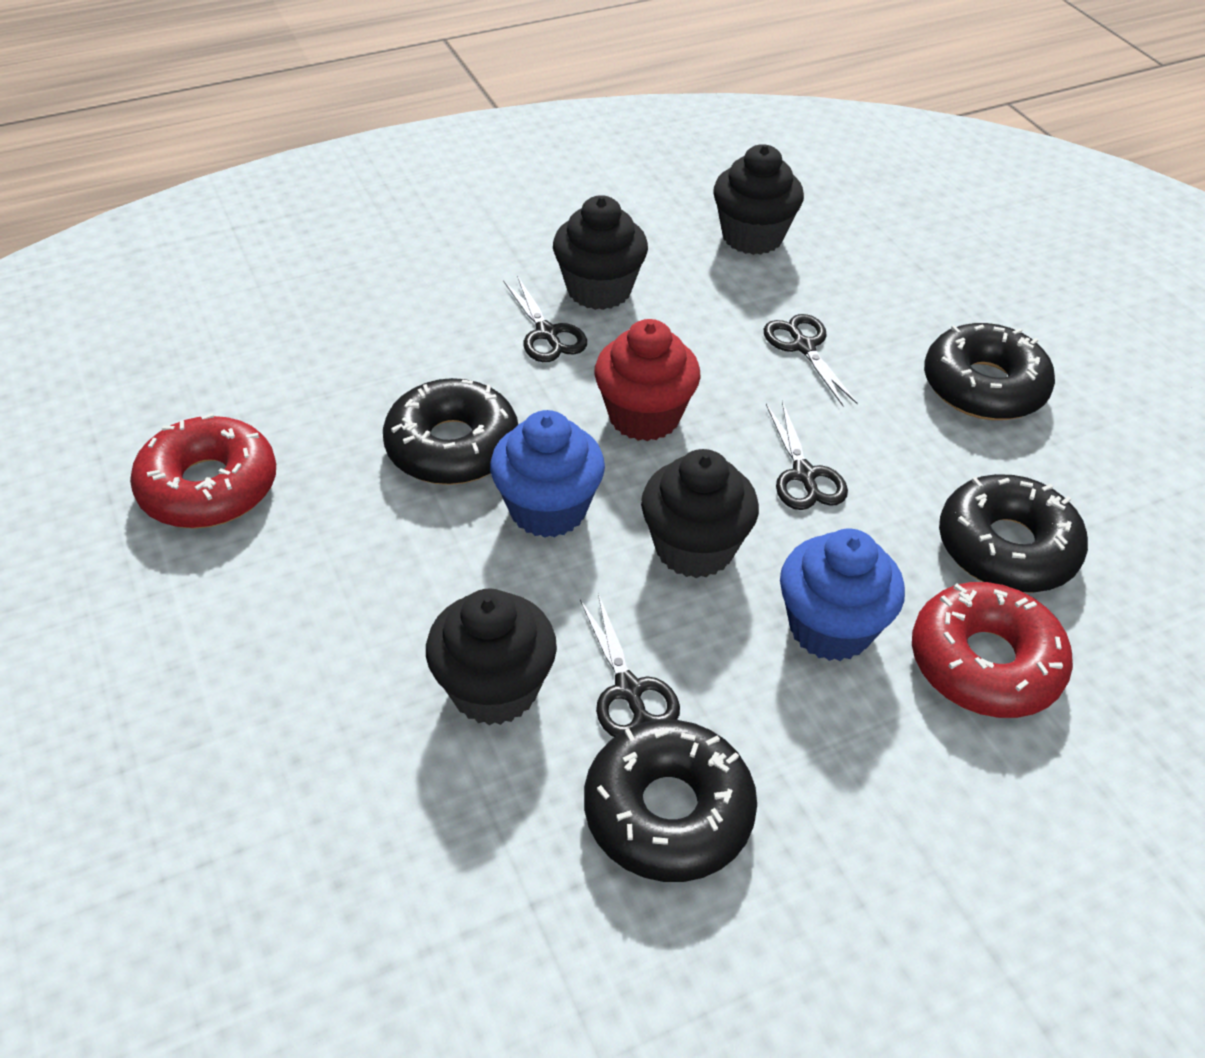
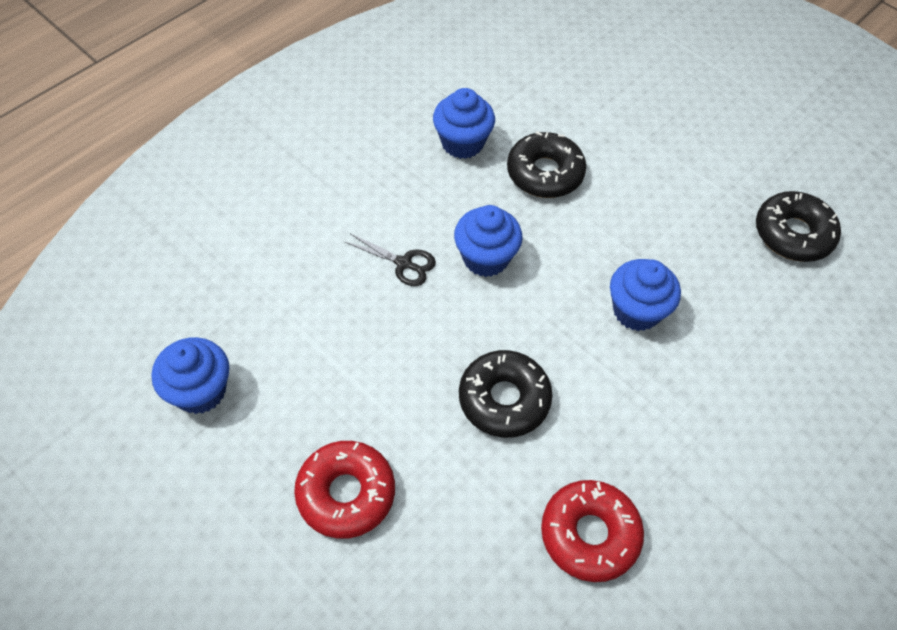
black cupcake: 4 -> 0
black donut: 4 -> 3
black scissors: 4 -> 1
blue cupcake: 2 -> 4
red cupcake: 1 -> 0

